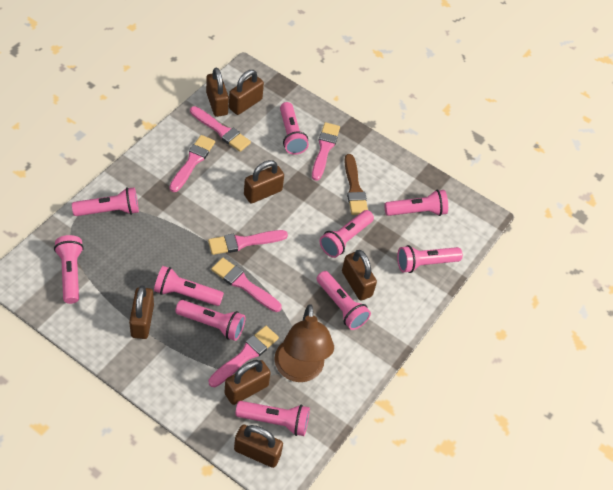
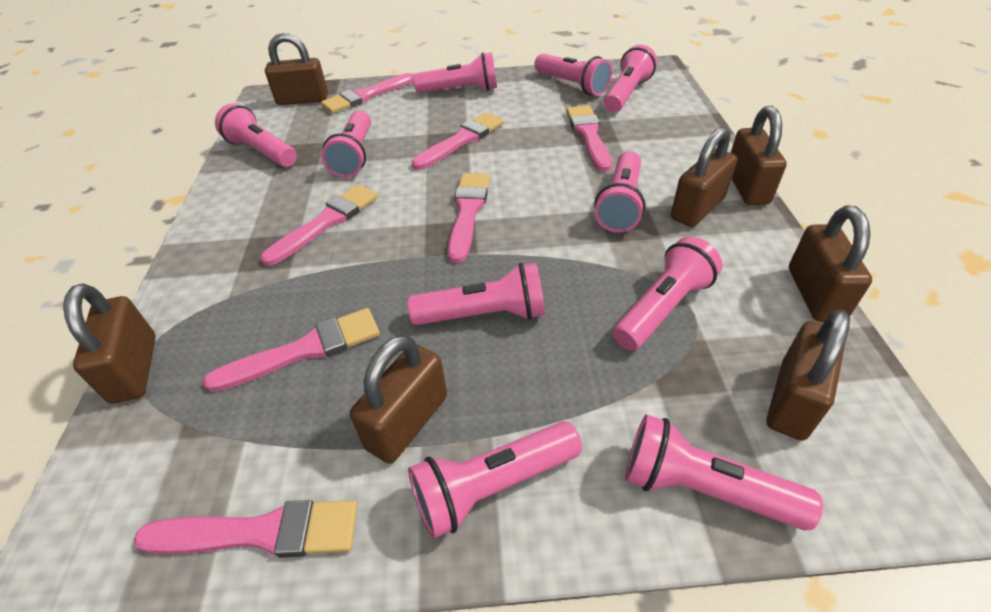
brown brush: 1 -> 0
brown lamp: 1 -> 0
pink brush: 6 -> 7

